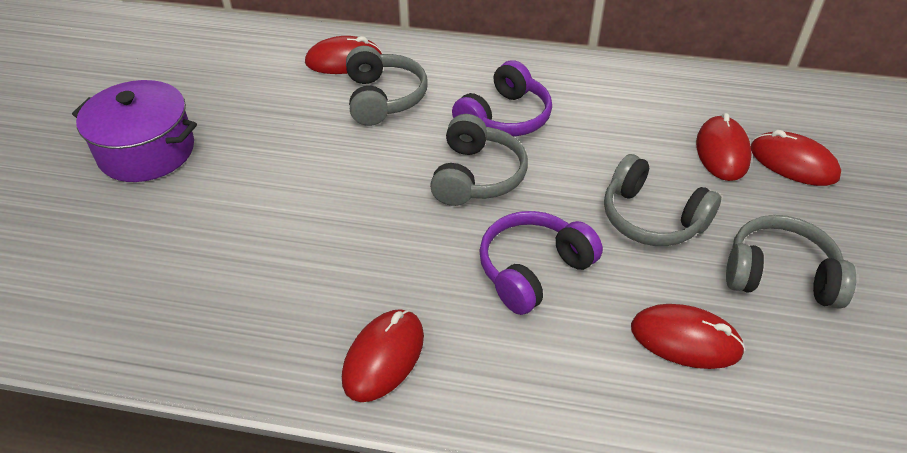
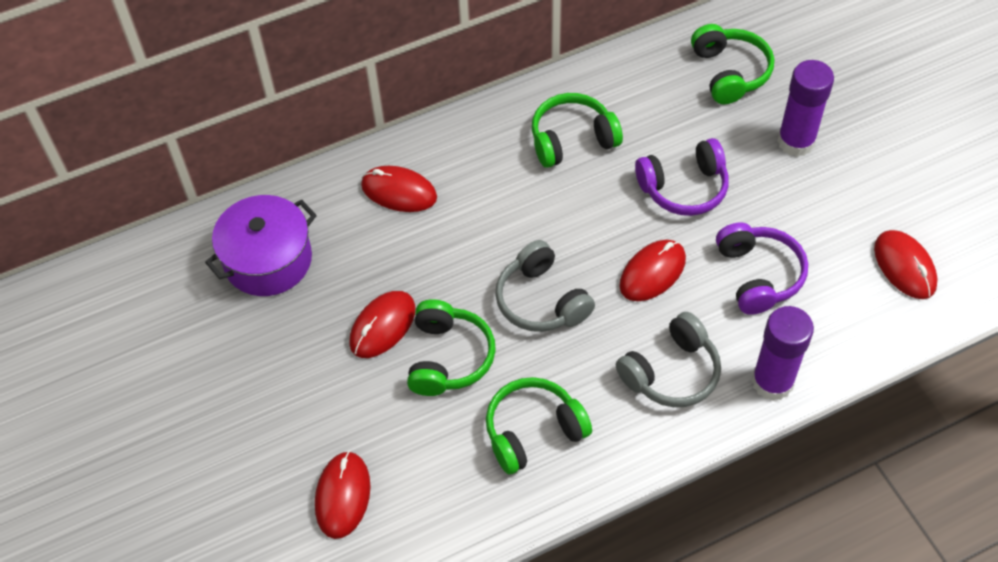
green headphones: 0 -> 4
grey headphones: 4 -> 2
purple glue stick: 0 -> 2

